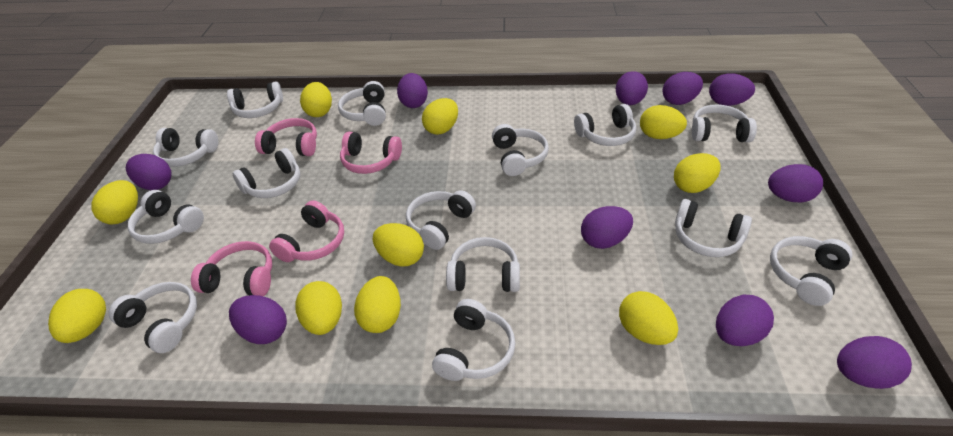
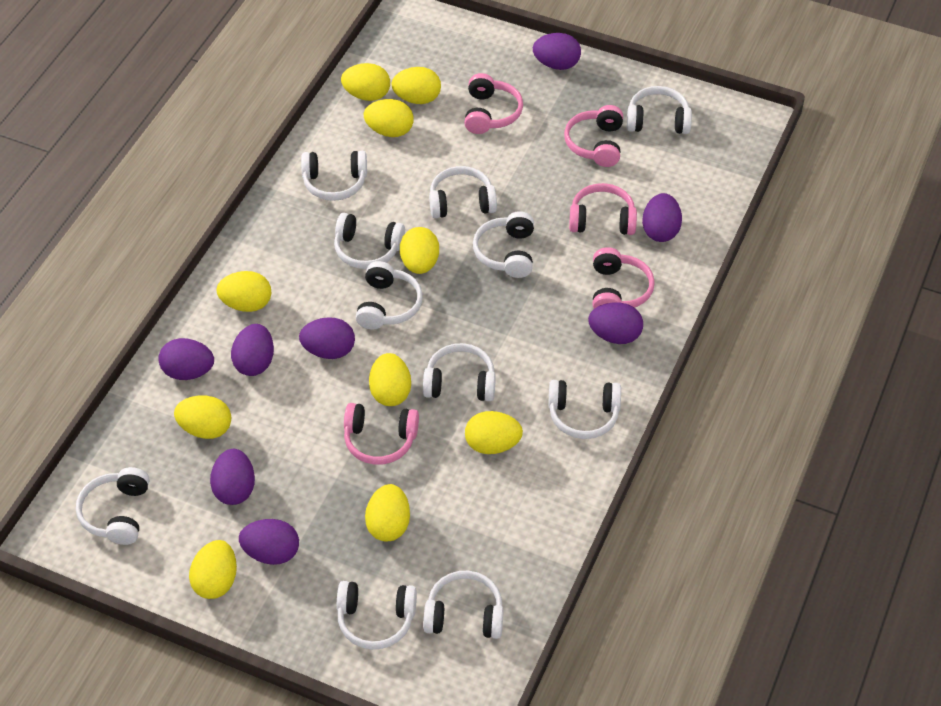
pink headphones: 4 -> 5
purple egg: 10 -> 8
white headphones: 14 -> 11

